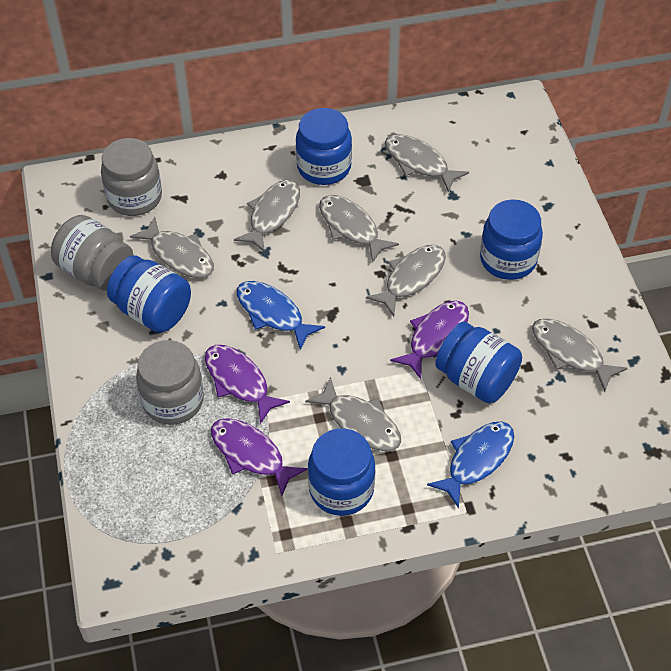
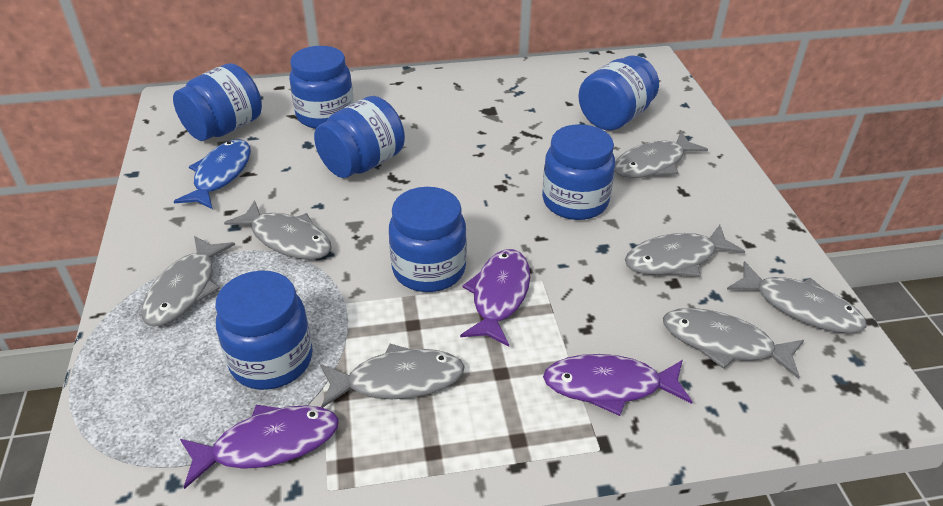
blue fish: 2 -> 1
blue jar: 5 -> 7
grey jar: 3 -> 0

